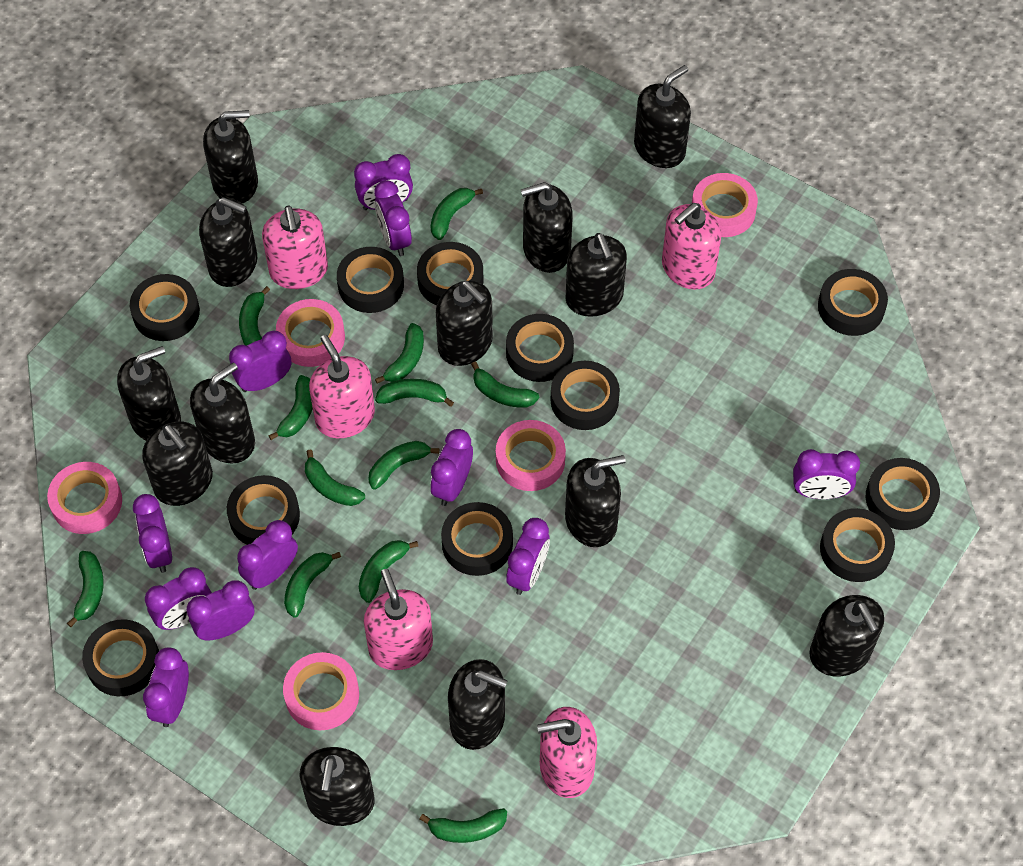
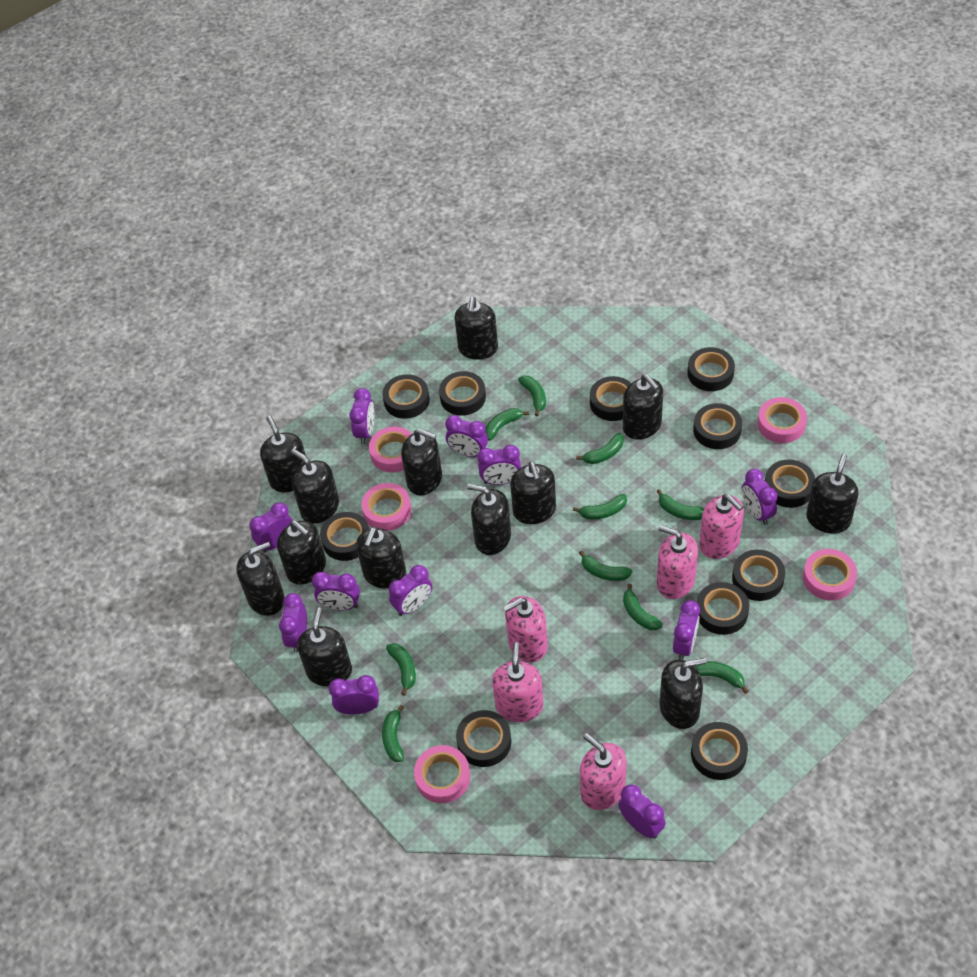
green banana: 12 -> 10

